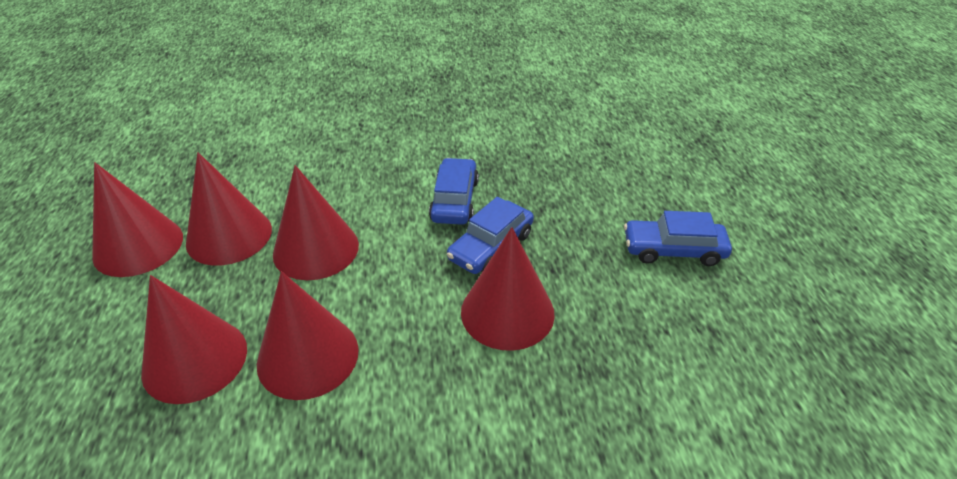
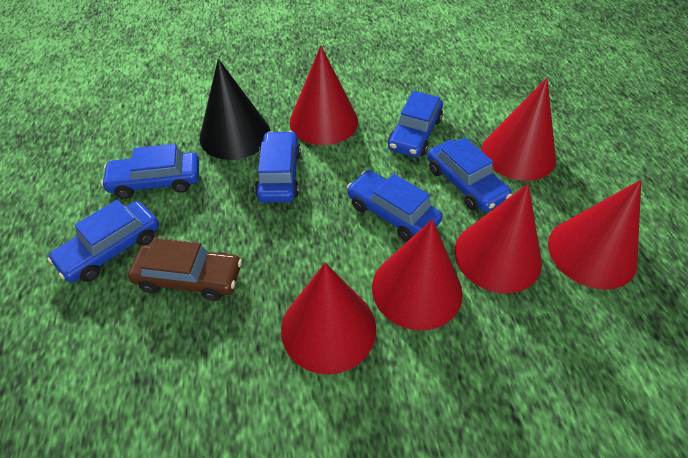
black cone: 0 -> 1
blue car: 3 -> 6
brown car: 0 -> 1

